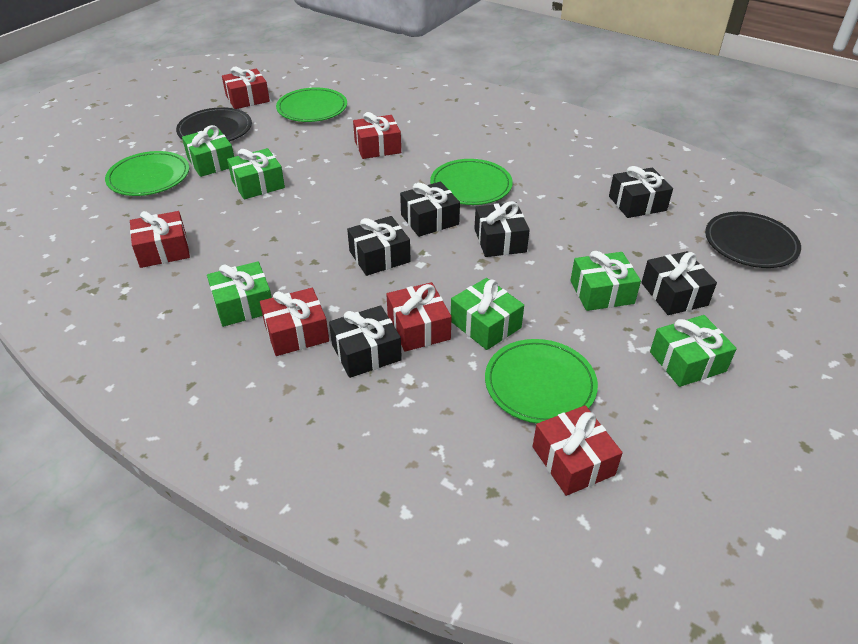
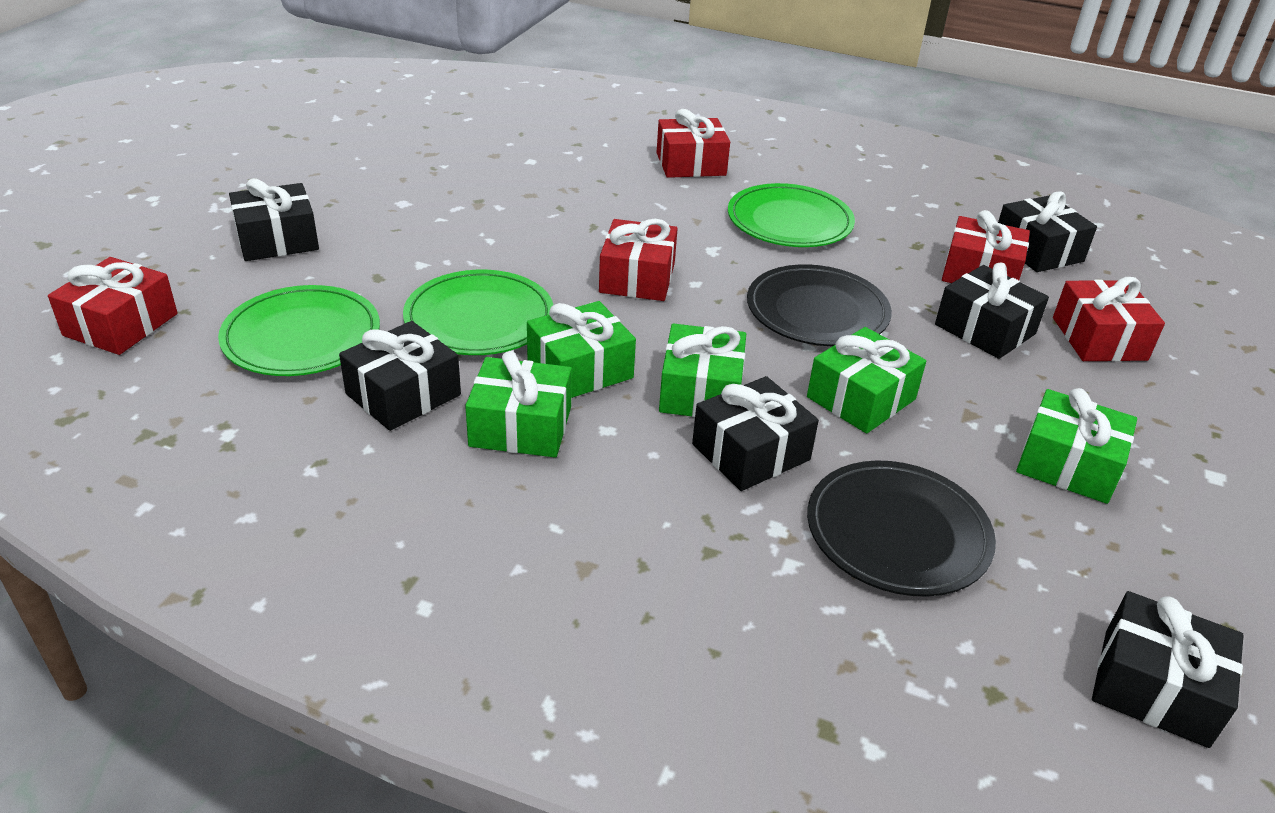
green gift: 6 -> 5
green plate: 4 -> 3
red gift: 6 -> 5

